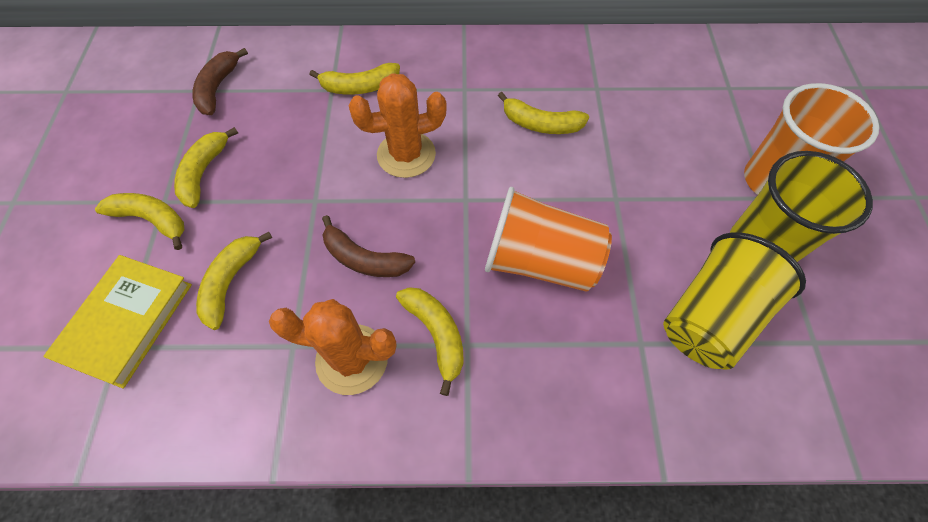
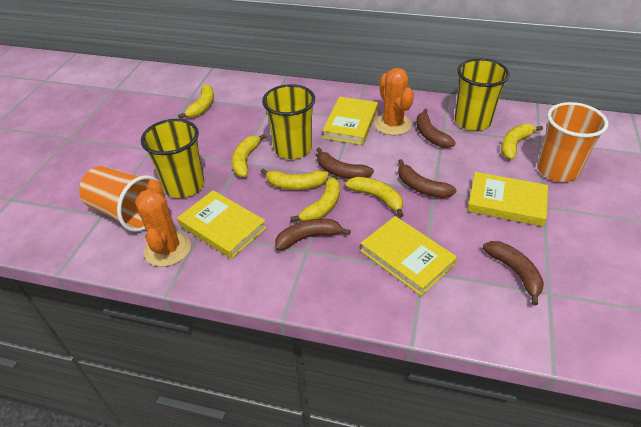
brown banana: 2 -> 5
yellow book: 1 -> 4
yellow cup: 2 -> 3

